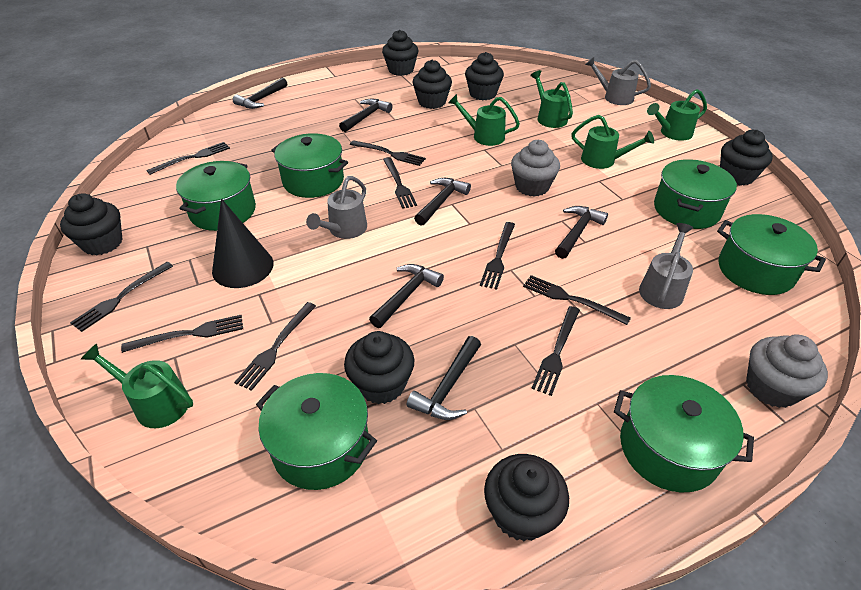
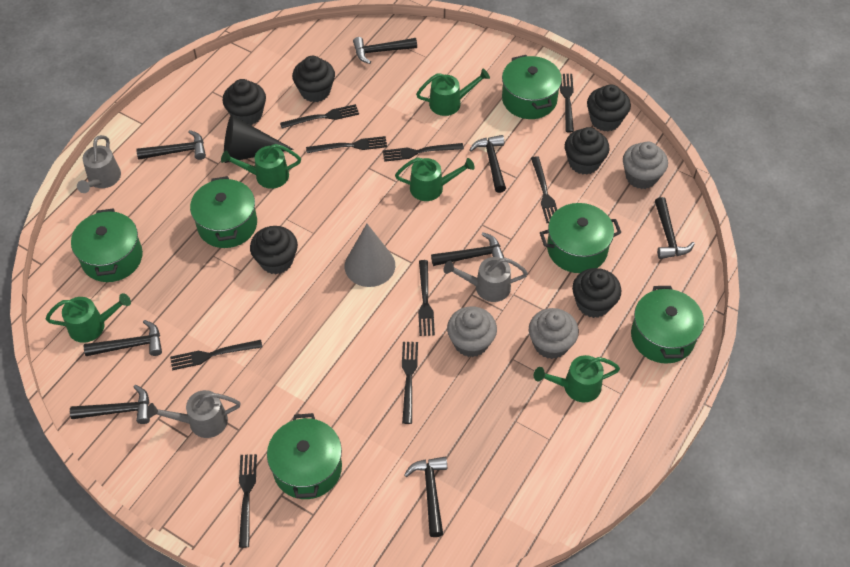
black cupcake: 7 -> 6
black hammer: 6 -> 8
grey cone: 0 -> 1
grey cupcake: 2 -> 3

